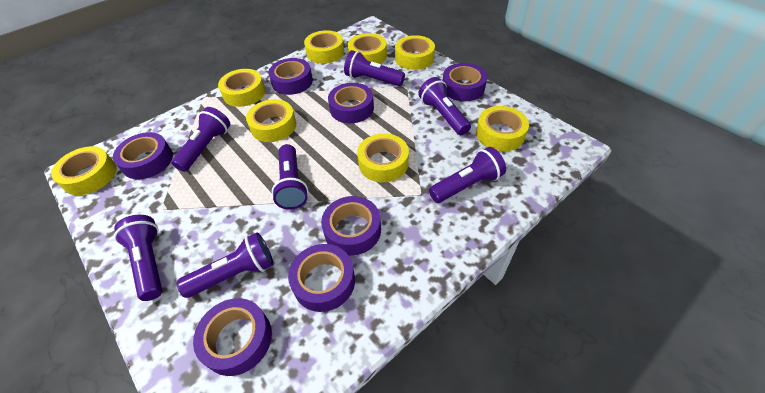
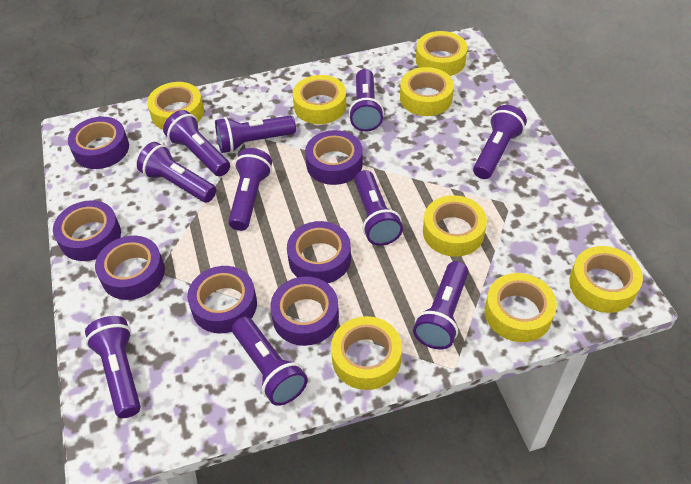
purple flashlight: 7 -> 10

